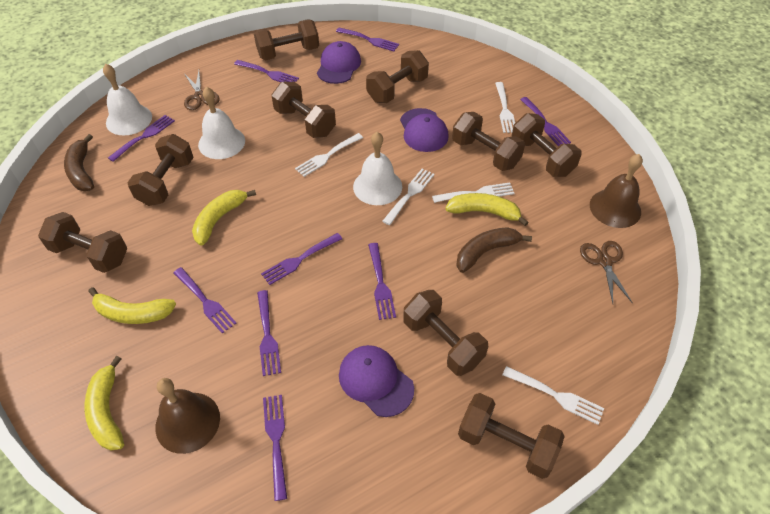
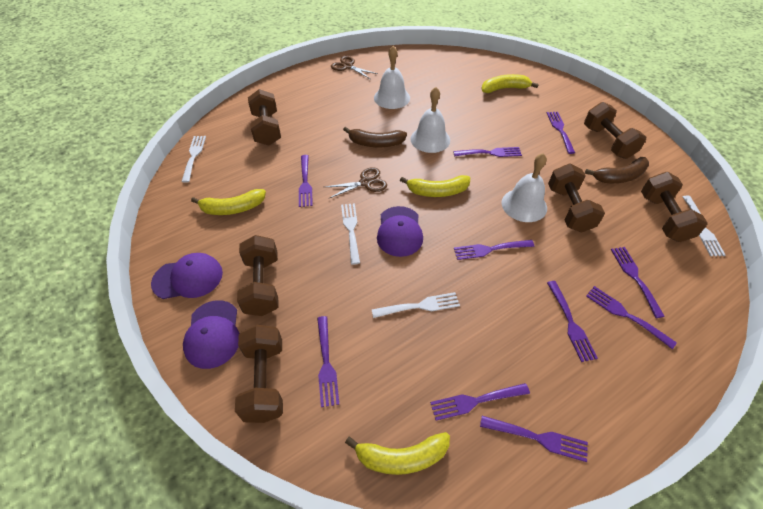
brown bell: 2 -> 0
brown dumbbell: 9 -> 6
purple fork: 9 -> 10
white fork: 5 -> 4

